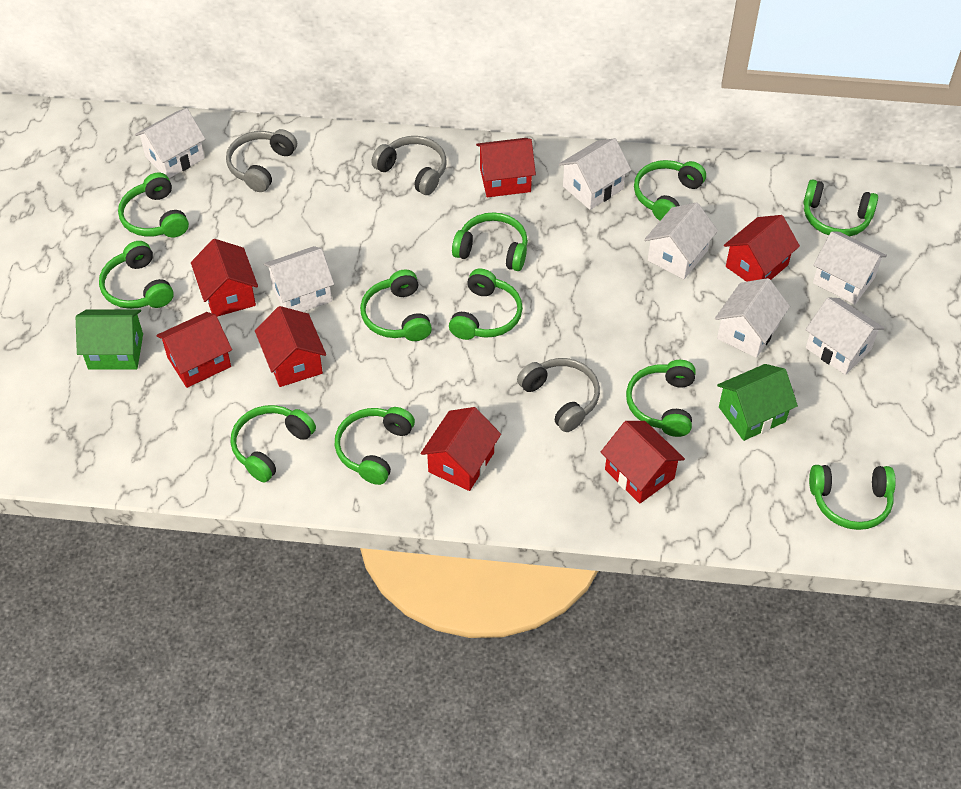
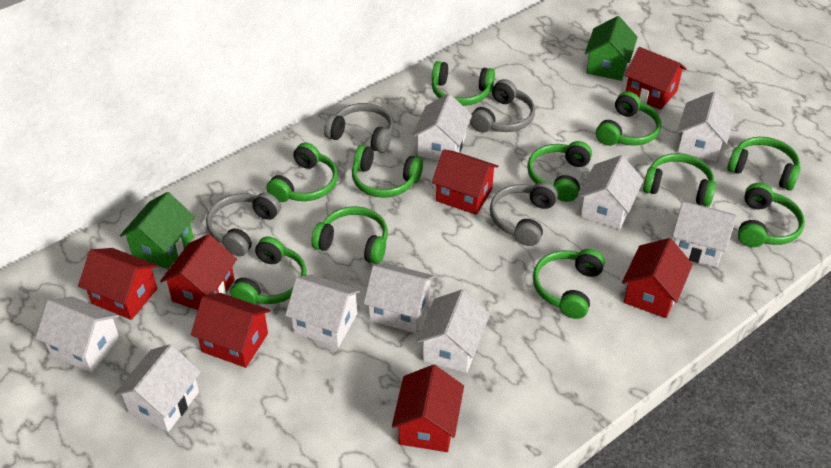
grey headphones: 3 -> 4
white house: 7 -> 9

